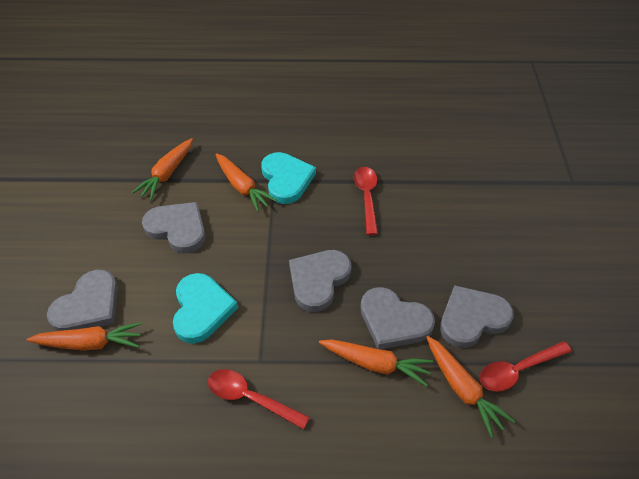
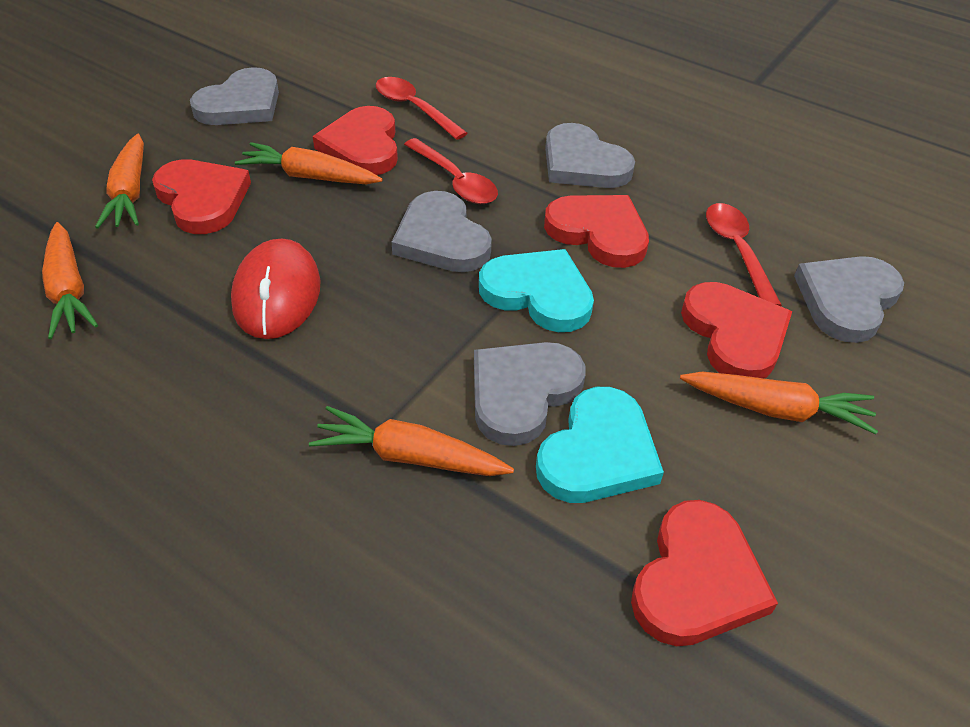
red heart: 0 -> 5
red mouse: 0 -> 1

